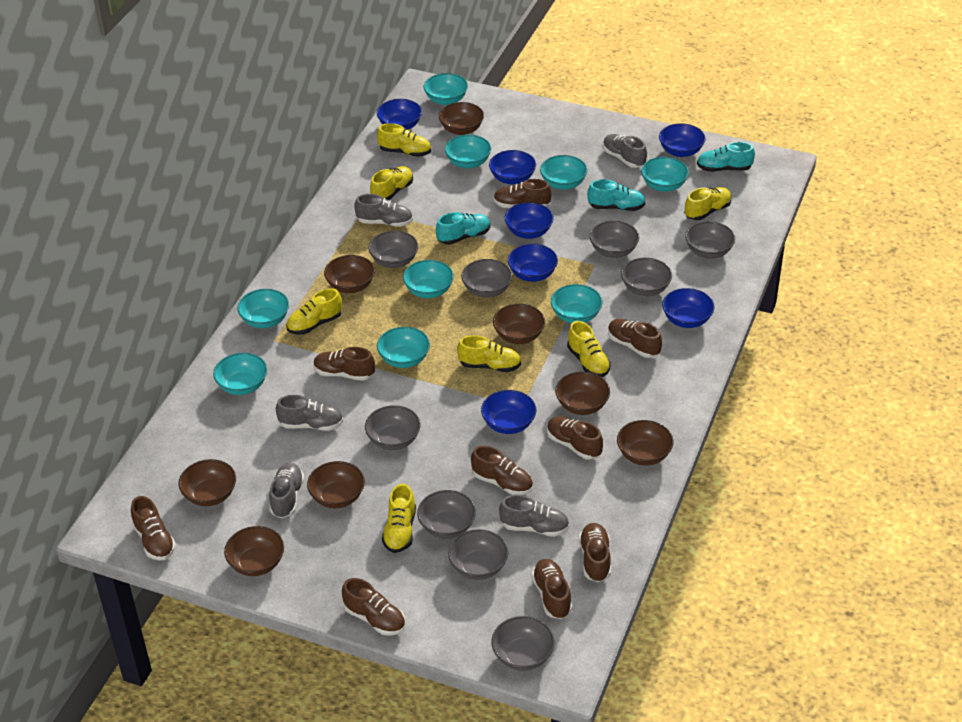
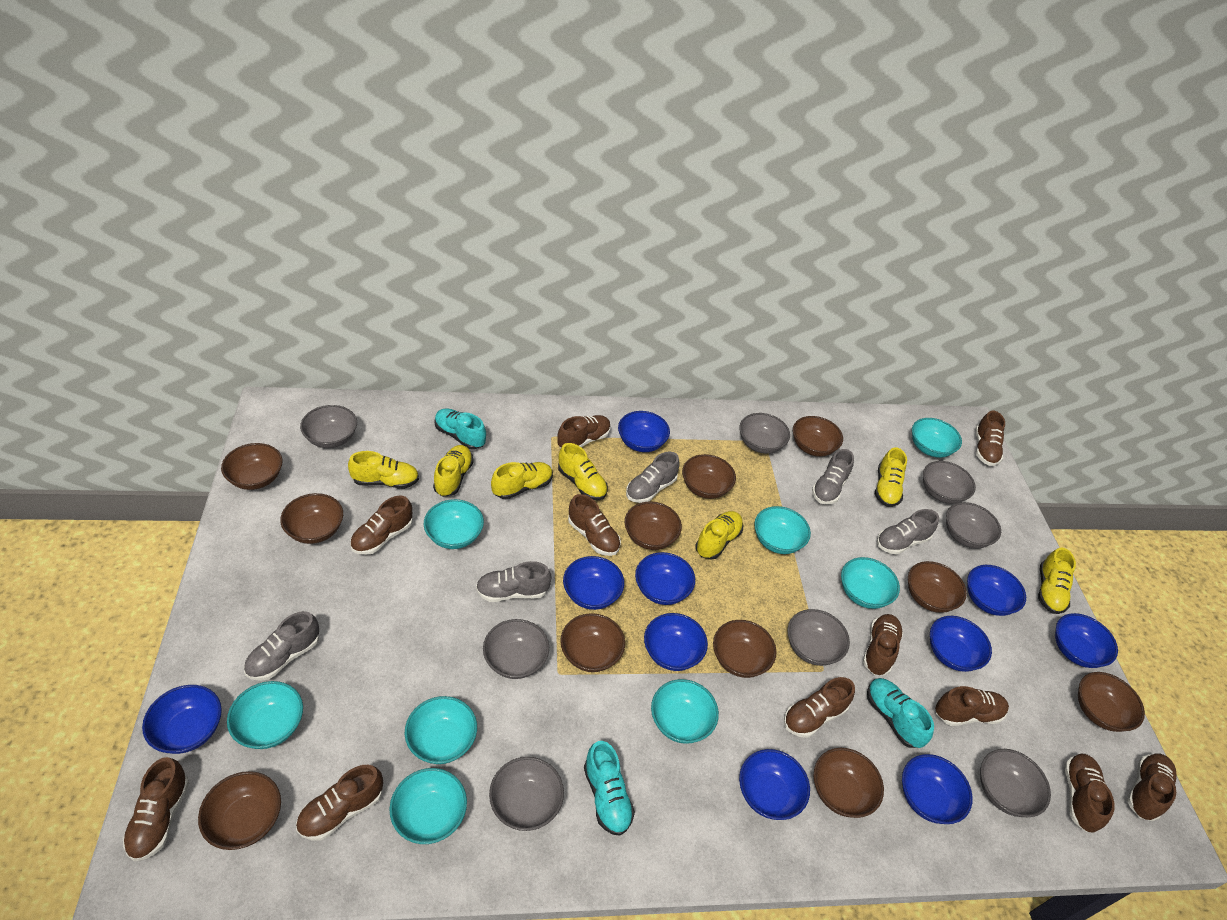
blue bowl: 7 -> 10
brown bowl: 8 -> 11
brown shoe: 9 -> 11
grey bowl: 9 -> 8
turquoise bowl: 9 -> 8

